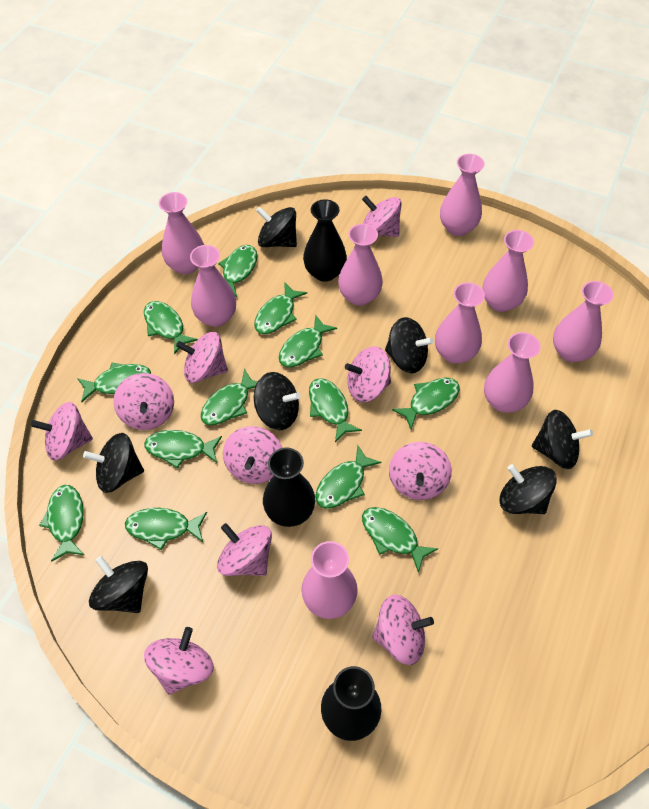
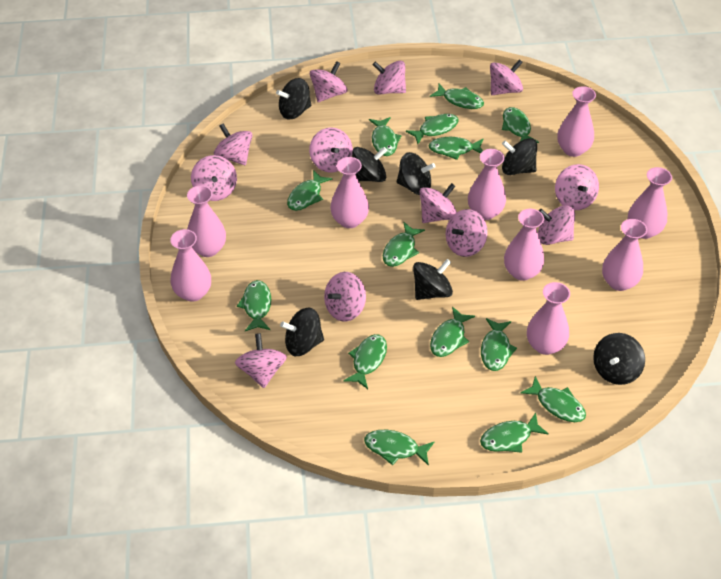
black vase: 3 -> 0
green fish: 13 -> 14
pink spinning top: 10 -> 12

